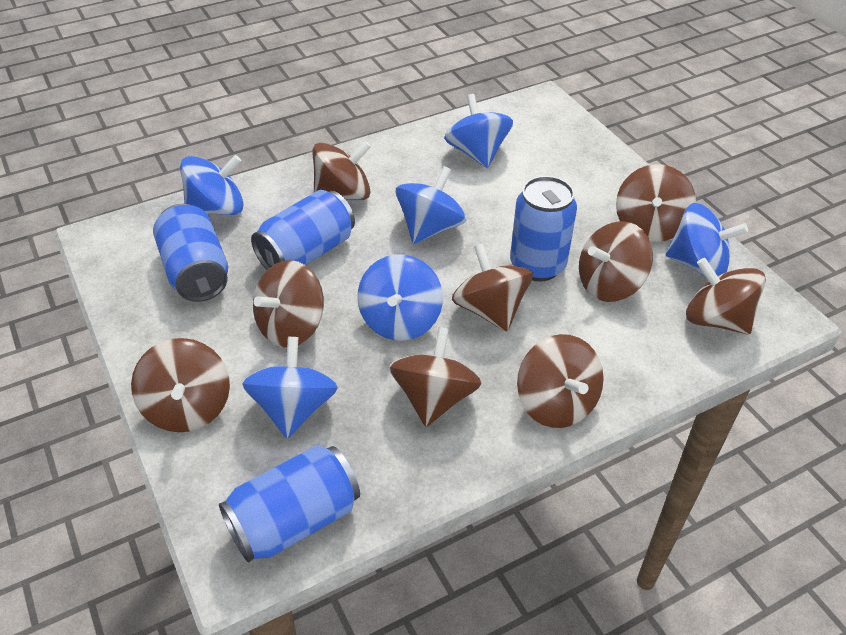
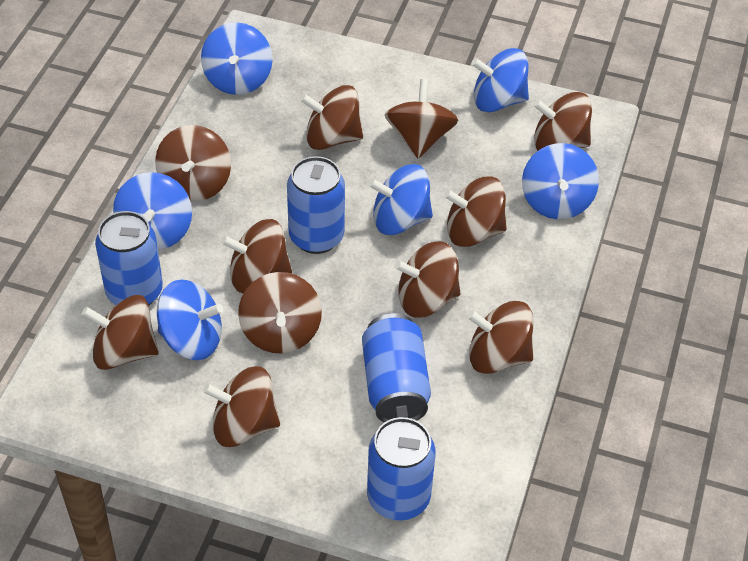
brown spinning top: 9 -> 11

